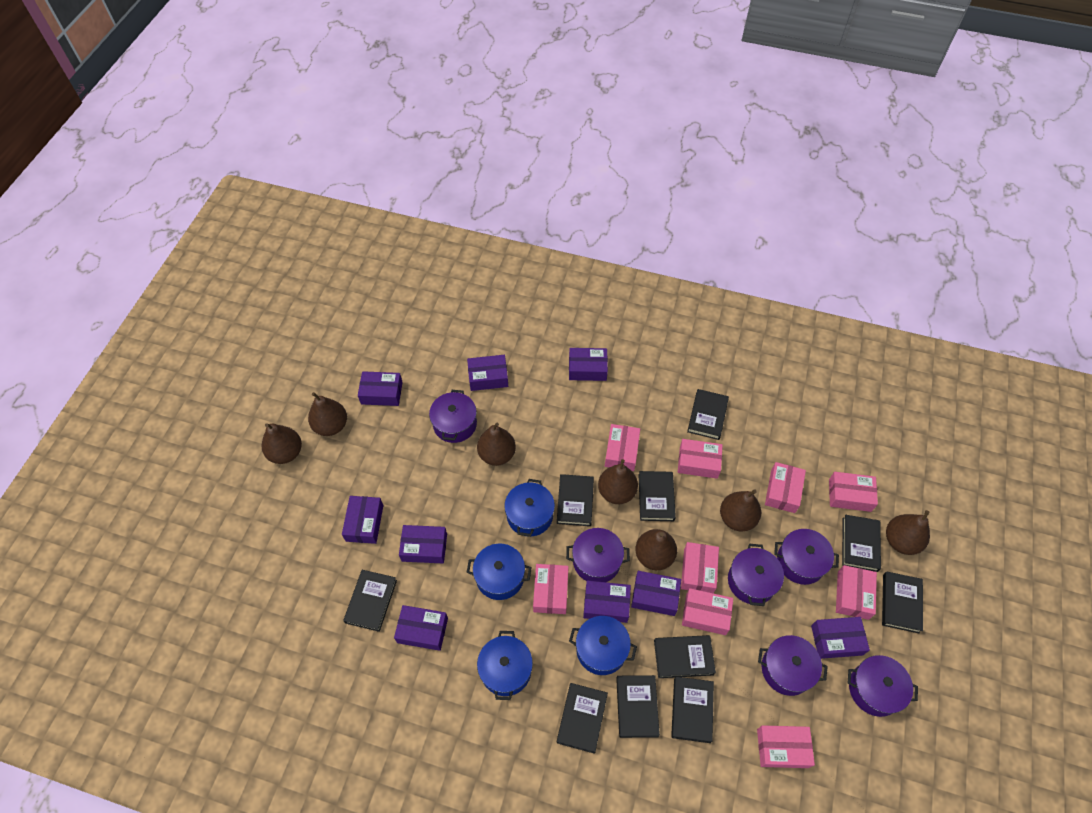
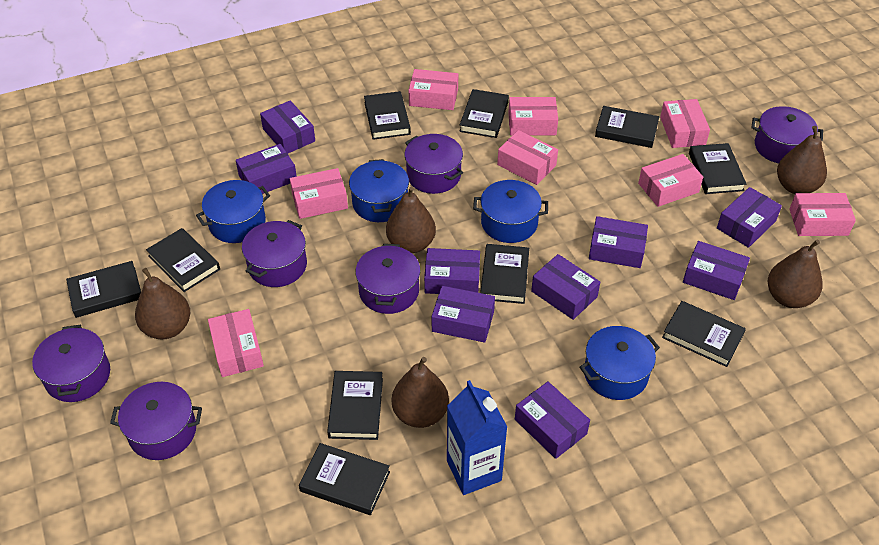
blue carton: 0 -> 1
brown pear: 7 -> 5
pink box: 9 -> 8

